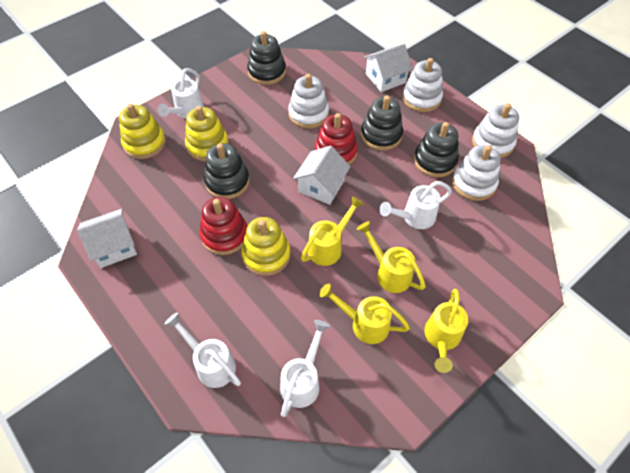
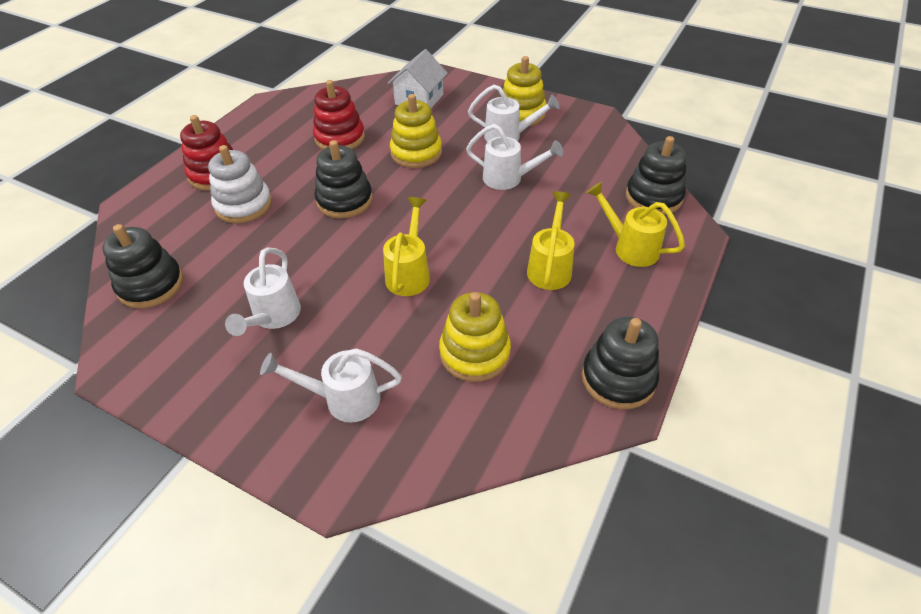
white house: 3 -> 1
white stacking toy: 4 -> 1
yellow watering can: 4 -> 3

